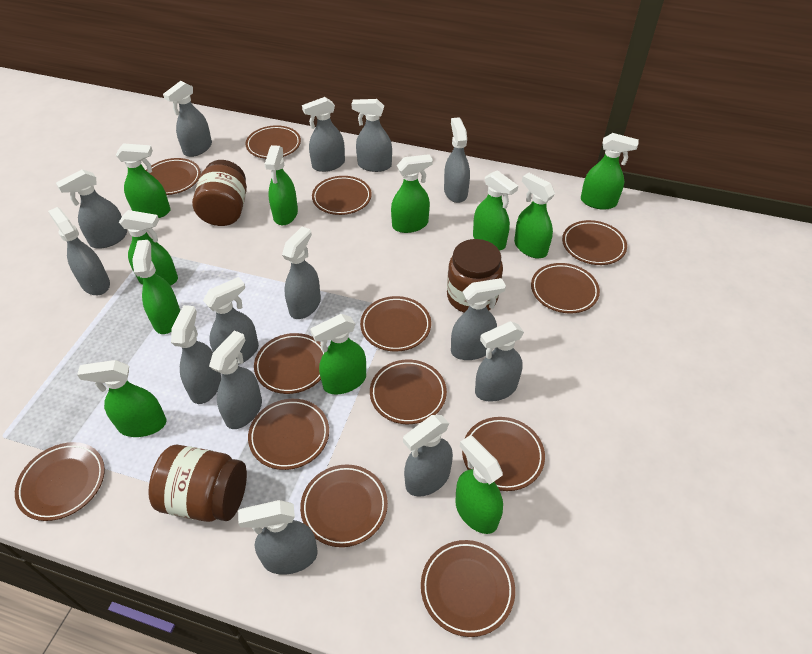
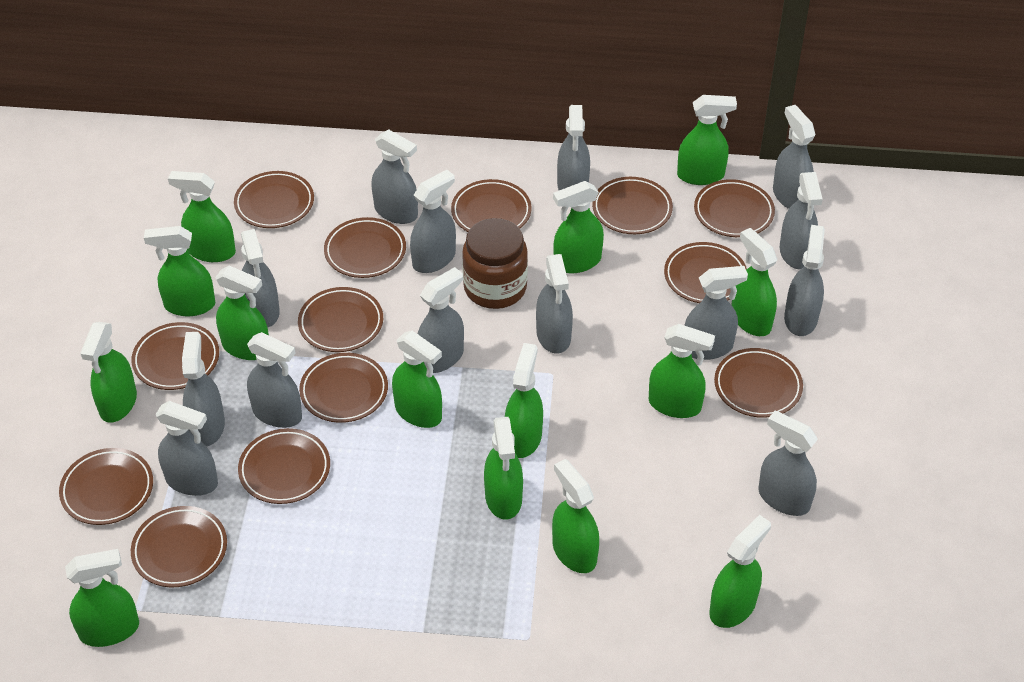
brown jar: 3 -> 1
green spray bottle: 11 -> 14

